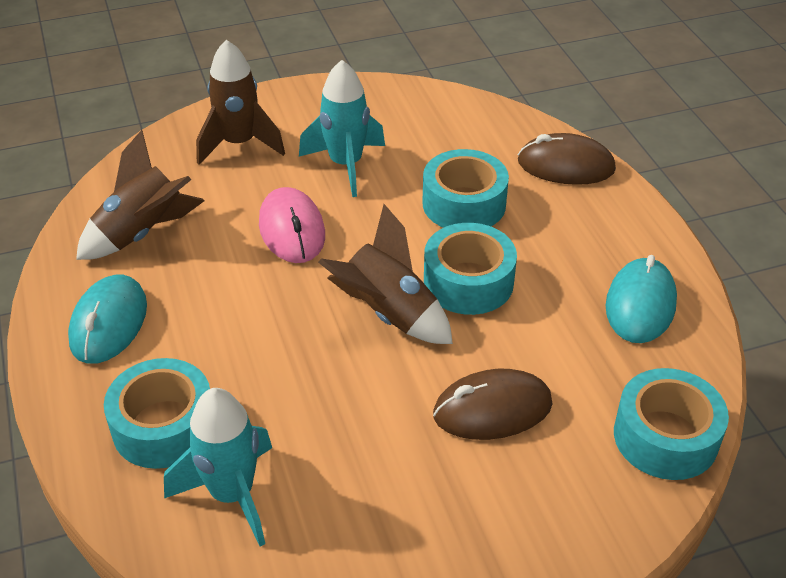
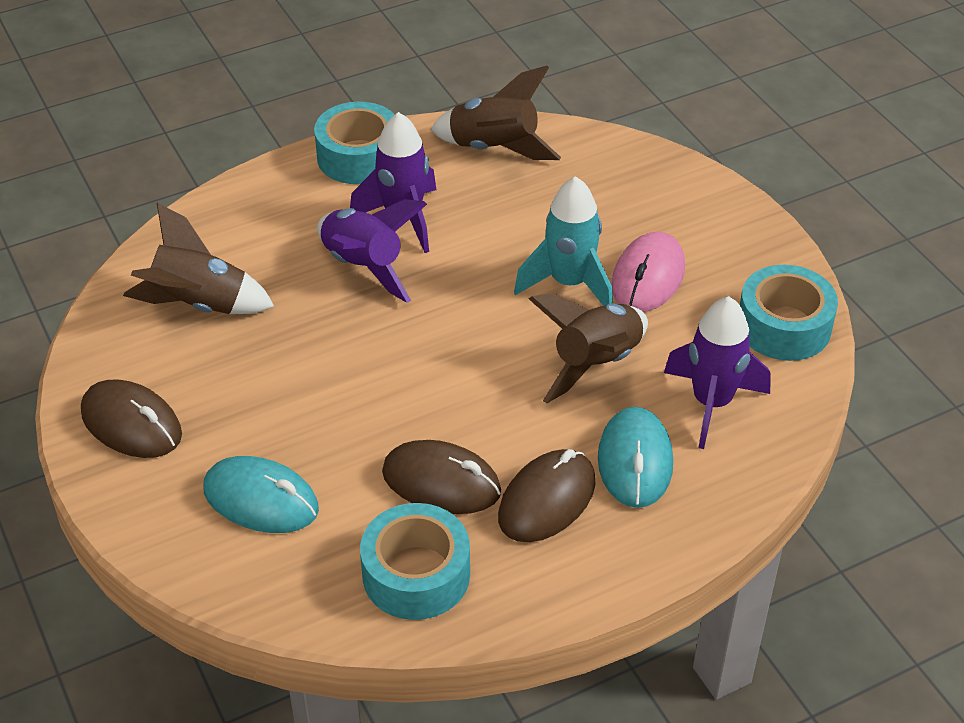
brown mouse: 2 -> 3
purple rocket: 0 -> 3
turquoise rocket: 2 -> 1
turquoise tape: 4 -> 3

